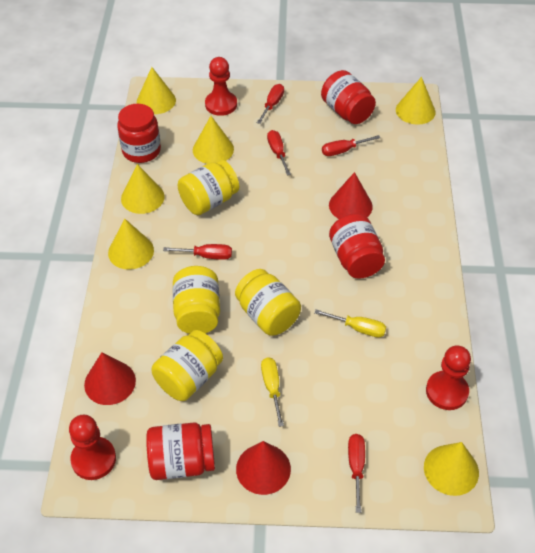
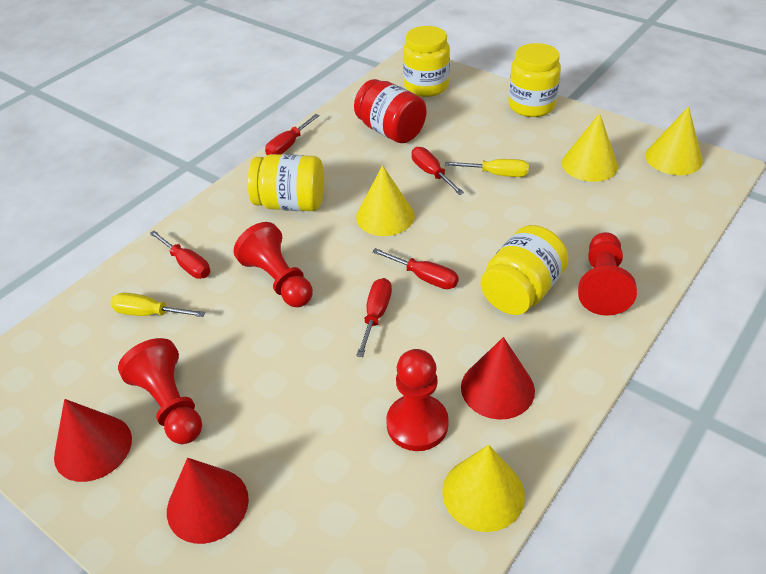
red jar: 4 -> 1
red pawn: 3 -> 4
yellow cone: 6 -> 4

